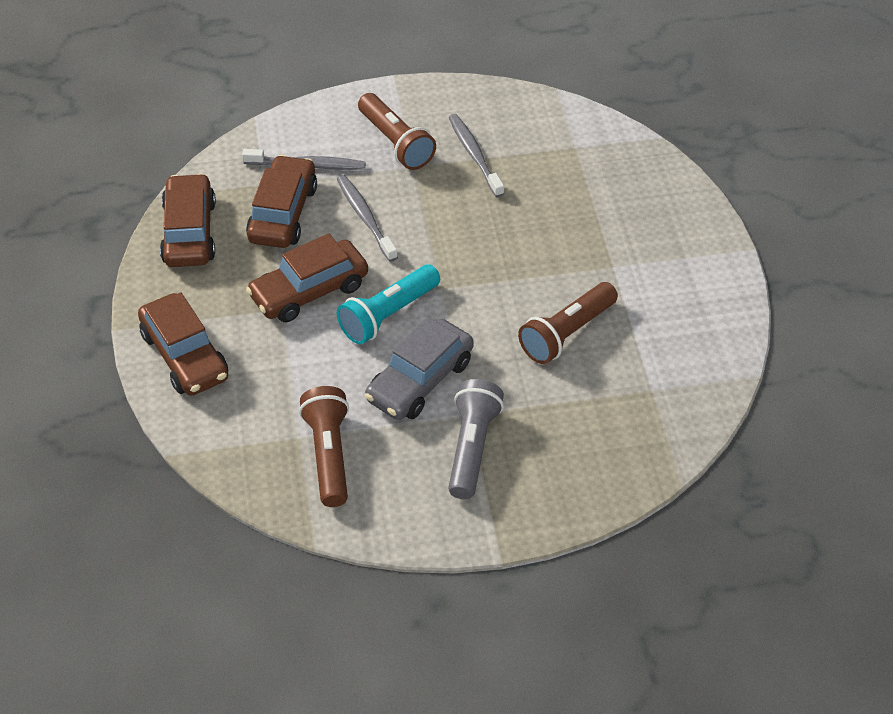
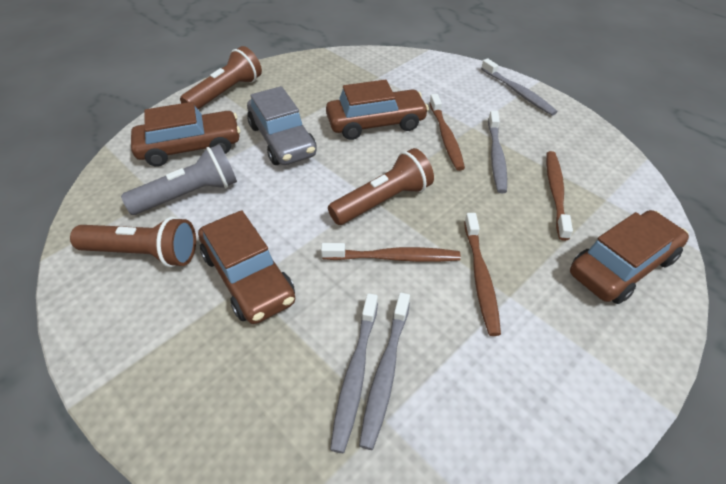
brown toothbrush: 0 -> 4
grey toothbrush: 3 -> 4
turquoise flashlight: 1 -> 0

